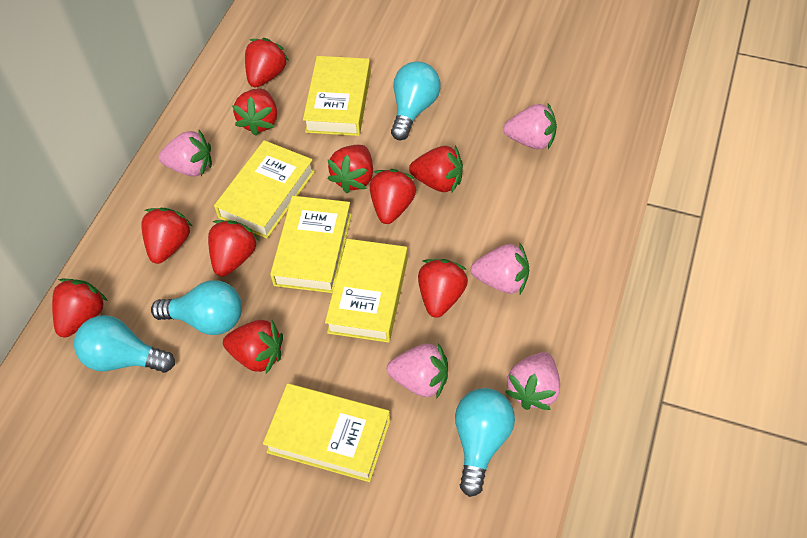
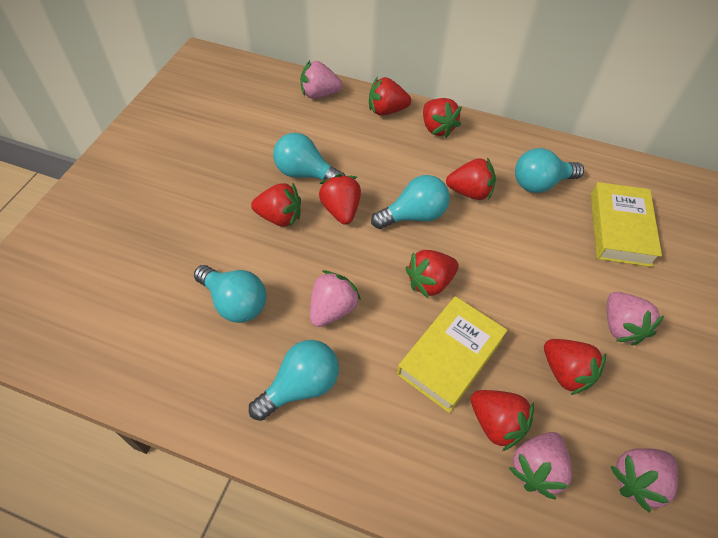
red strawberry: 10 -> 8
turquoise light bulb: 4 -> 5
yellow book: 5 -> 2

